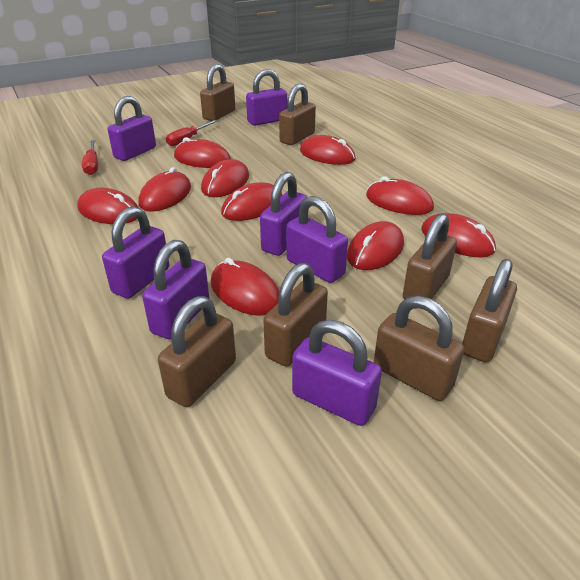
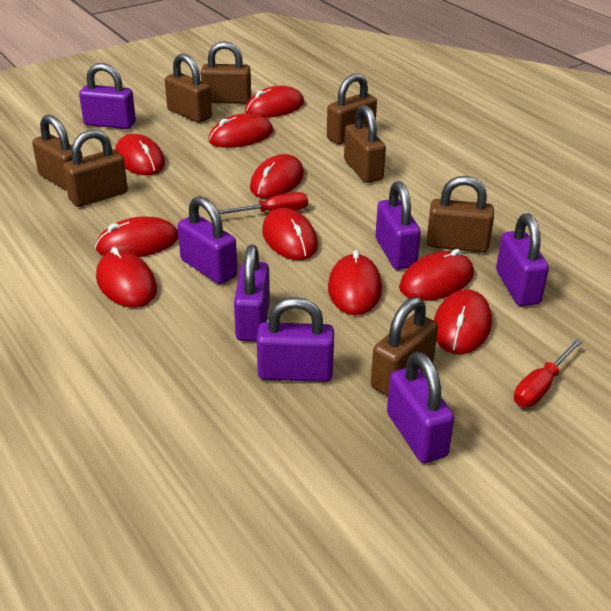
brown padlock: 7 -> 8

